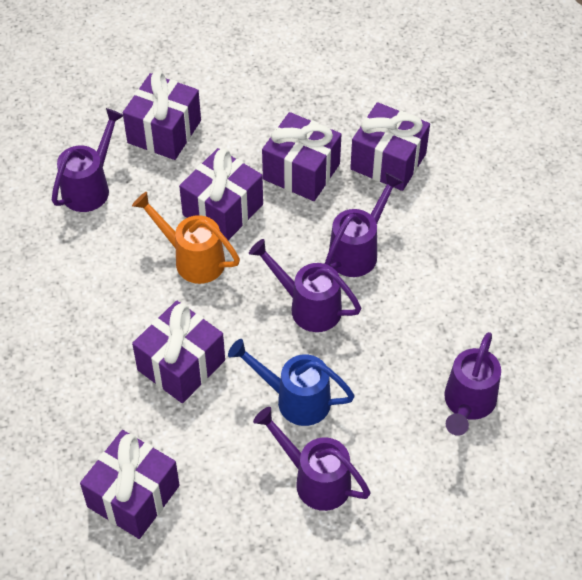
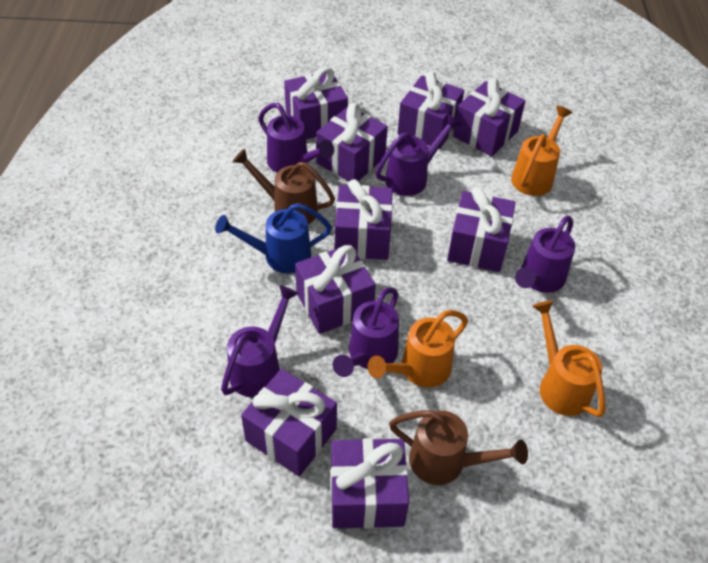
brown watering can: 0 -> 2
orange watering can: 1 -> 3
purple gift: 6 -> 9

